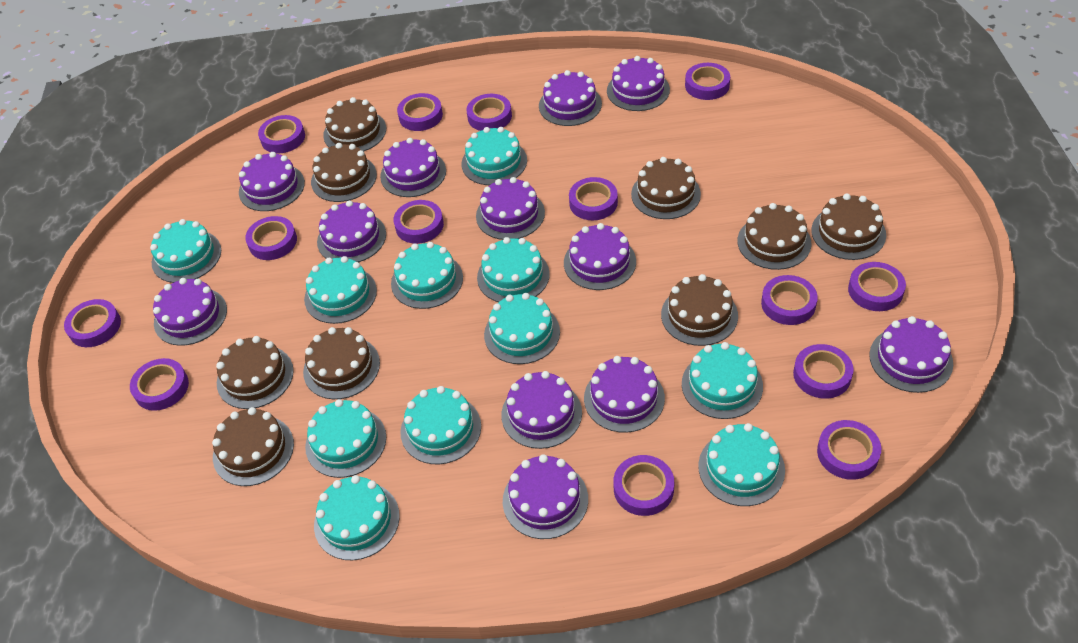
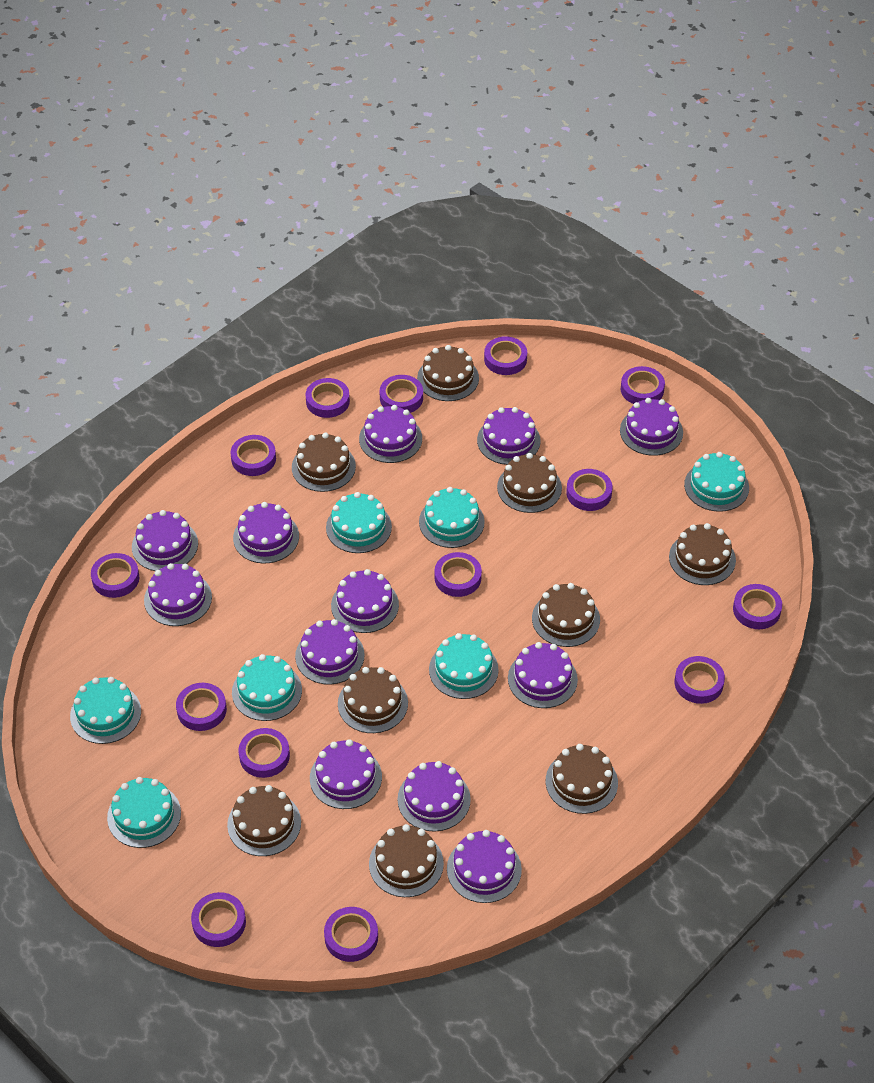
turquoise cake: 11 -> 7

